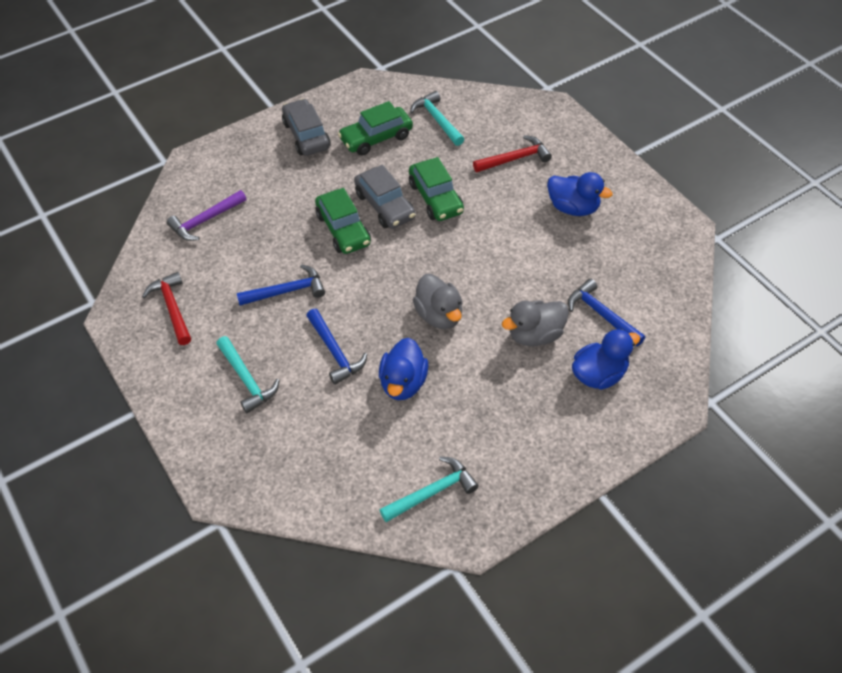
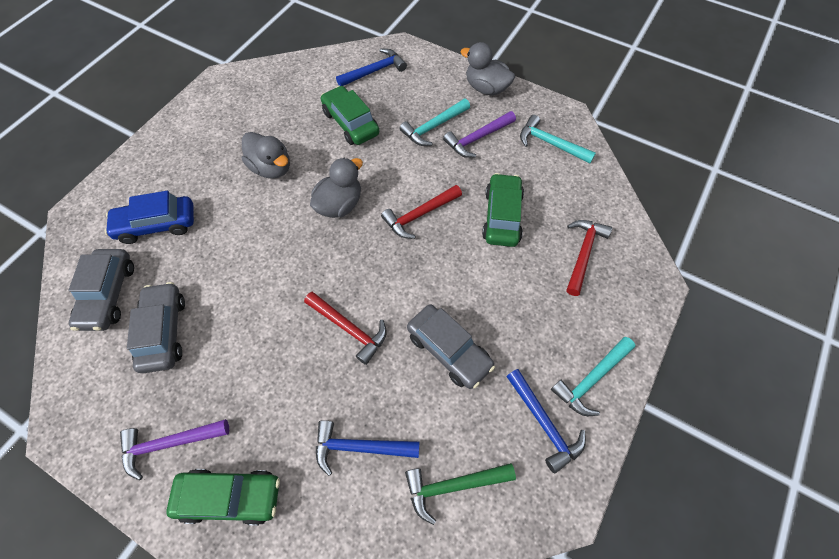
blue car: 0 -> 1
blue duck: 3 -> 0
green hammer: 0 -> 1
grey car: 2 -> 3
grey duck: 2 -> 3
purple hammer: 1 -> 2
red hammer: 2 -> 3

